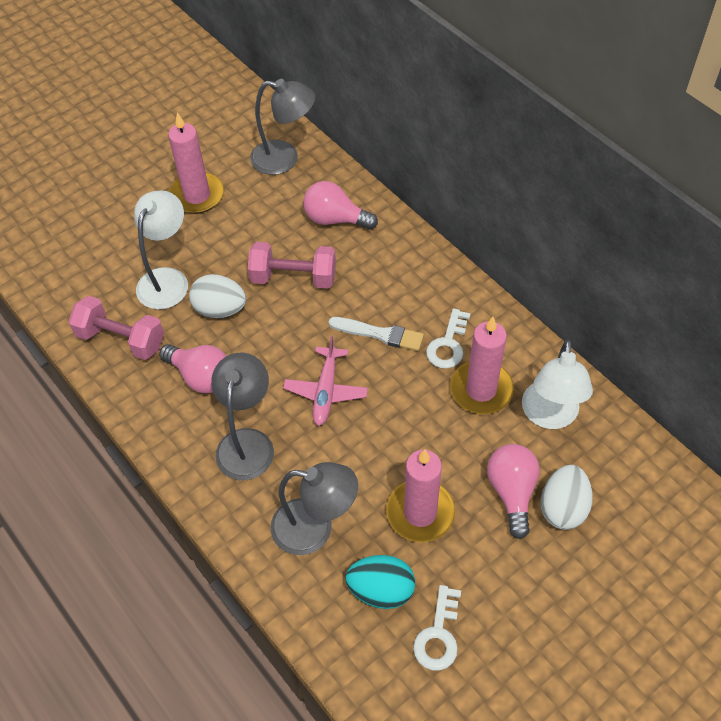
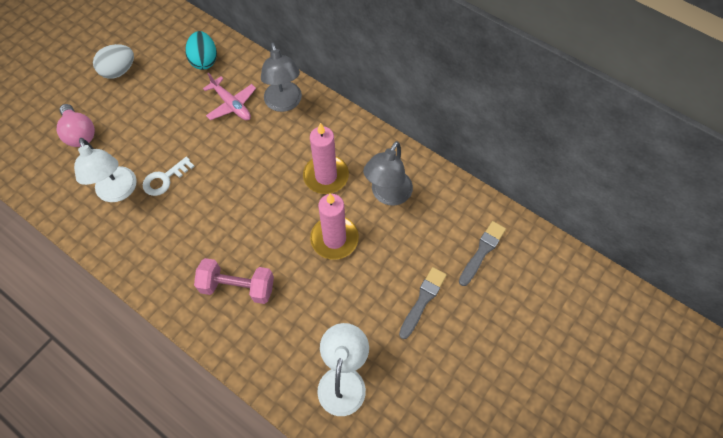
grey brush: 0 -> 2
grey lamp: 3 -> 2
pink candle: 3 -> 2
pink dumbbell: 2 -> 1
pink light bulb: 3 -> 1
white brush: 1 -> 0
white egg: 2 -> 1
white key: 2 -> 1

